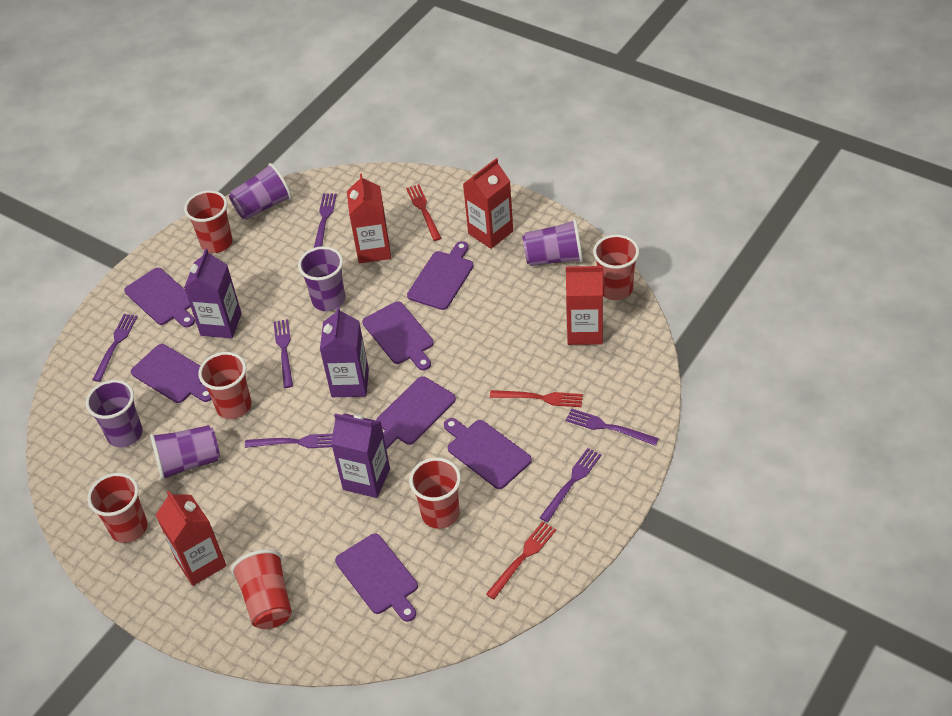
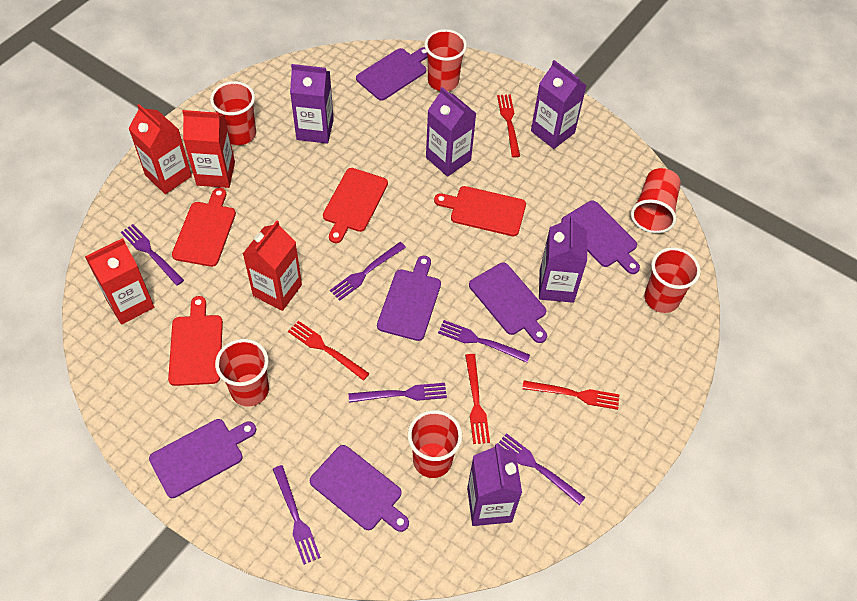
purple carton: 3 -> 5
purple cup: 5 -> 0
purple cutting board: 7 -> 6
red cutting board: 0 -> 4
red fork: 3 -> 4

